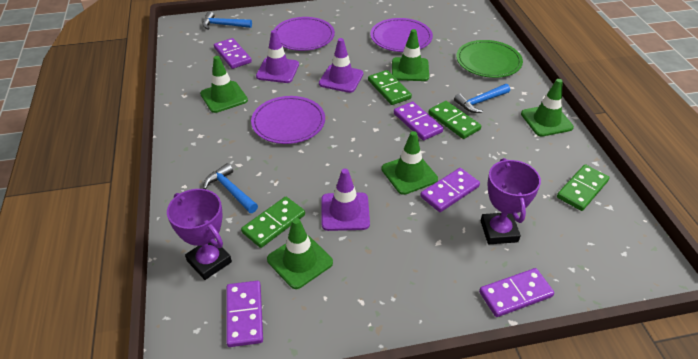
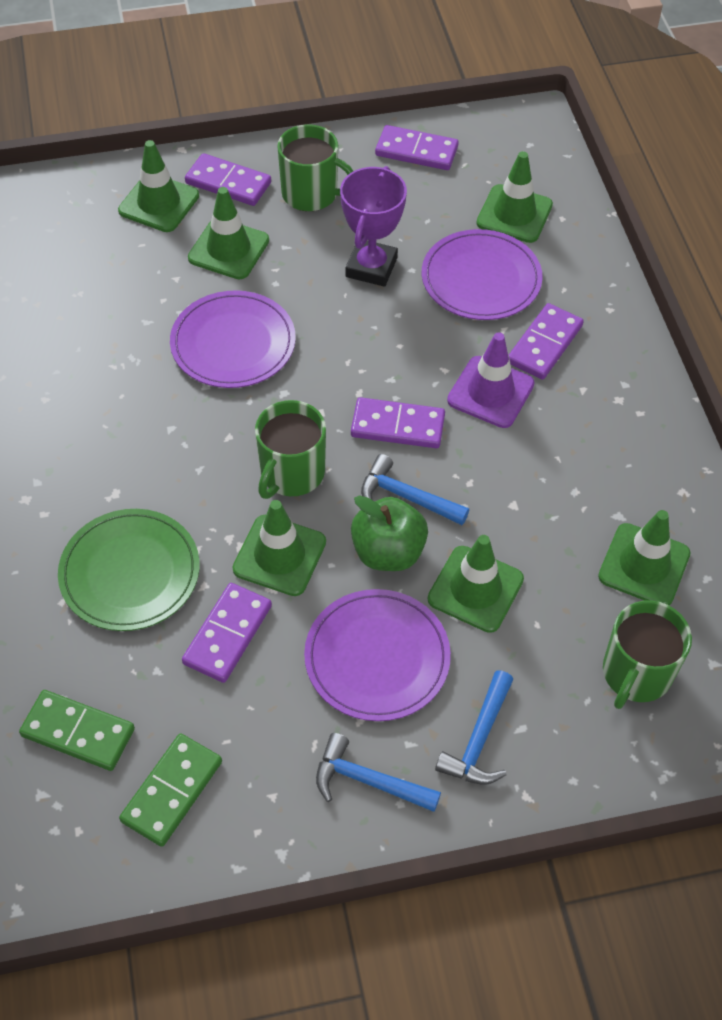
green apple: 0 -> 1
green domino: 4 -> 2
green mug: 0 -> 3
green traffic cone: 5 -> 6
purple traffic cone: 3 -> 1
purple trophy: 2 -> 1

